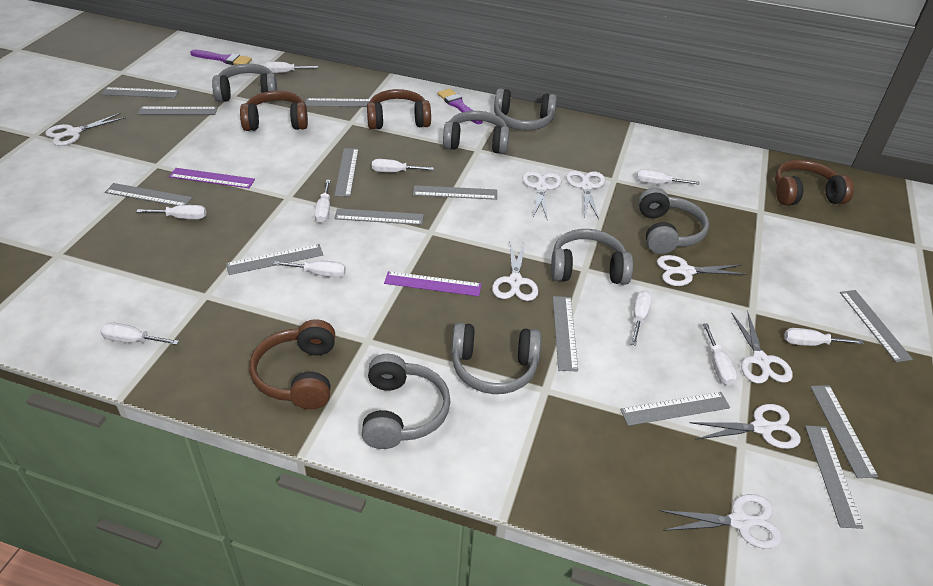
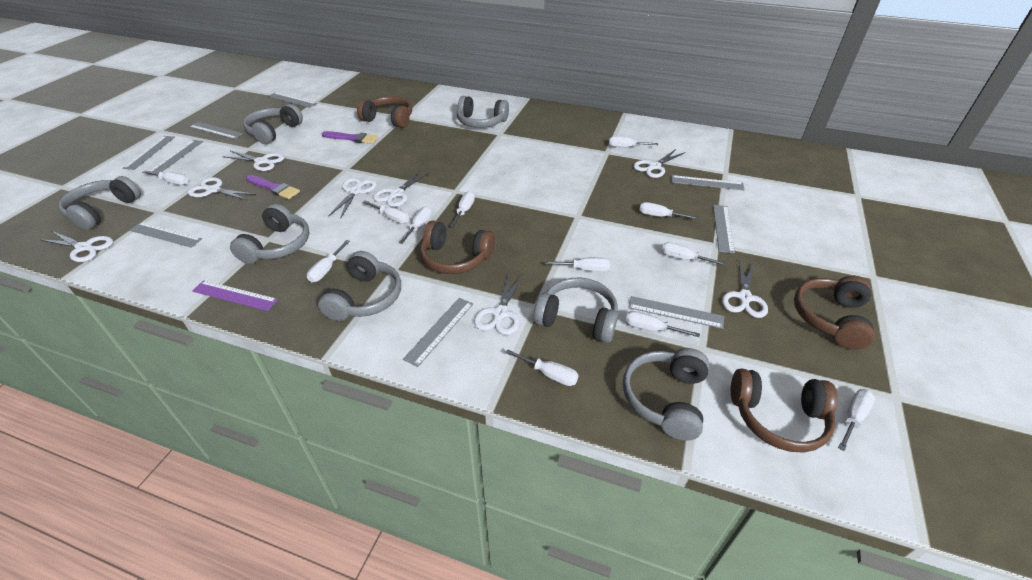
grey ruler: 13 -> 9
purple ruler: 2 -> 1
white screwdriver: 10 -> 12

